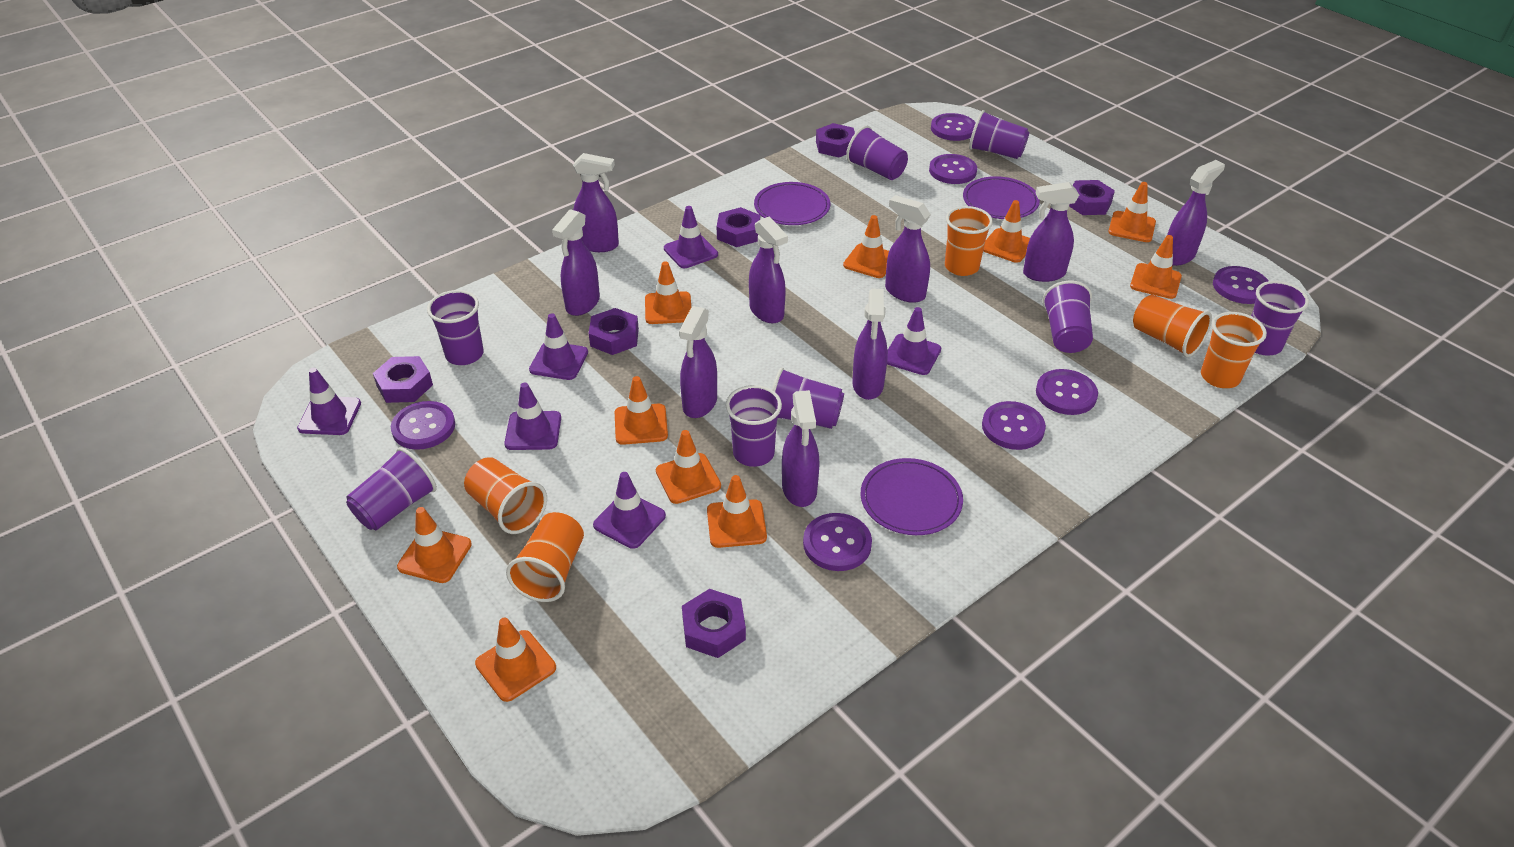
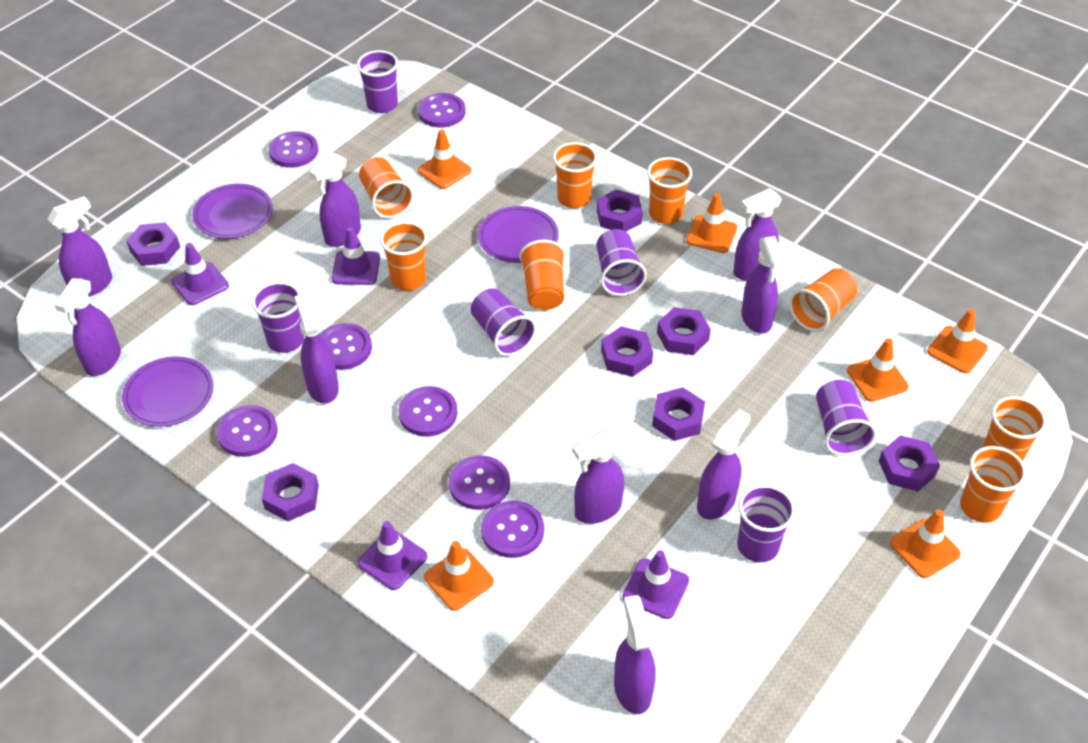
orange cup: 5 -> 8
orange traffic cone: 10 -> 6
purple cup: 8 -> 6
purple nut: 6 -> 7
purple traffic cone: 6 -> 4

